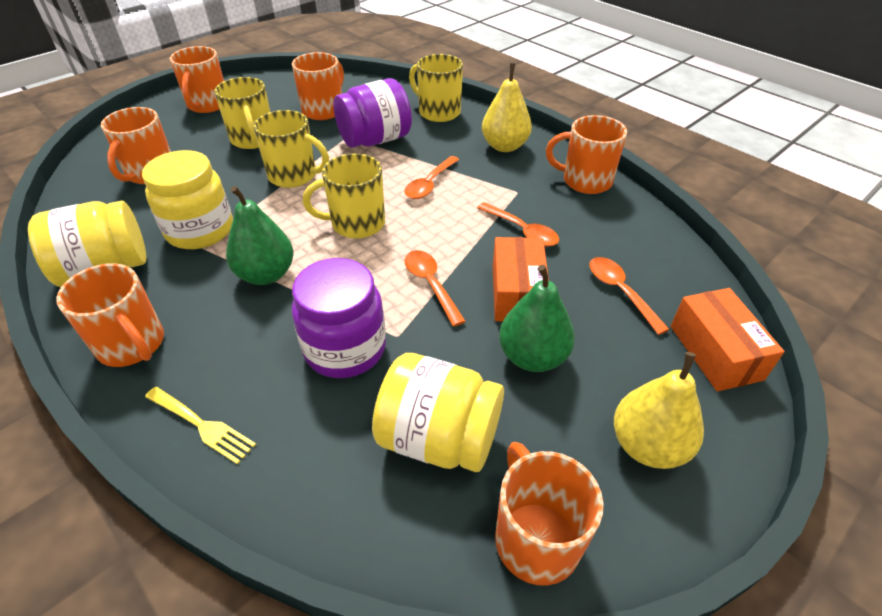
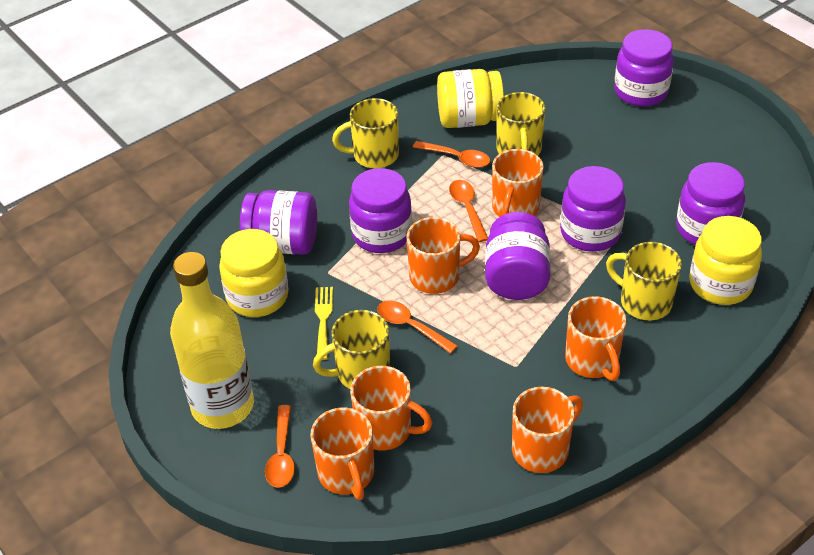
green pear: 2 -> 0
orange box: 2 -> 0
purple jar: 2 -> 6
yellow bottle: 0 -> 1
yellow pear: 2 -> 0

